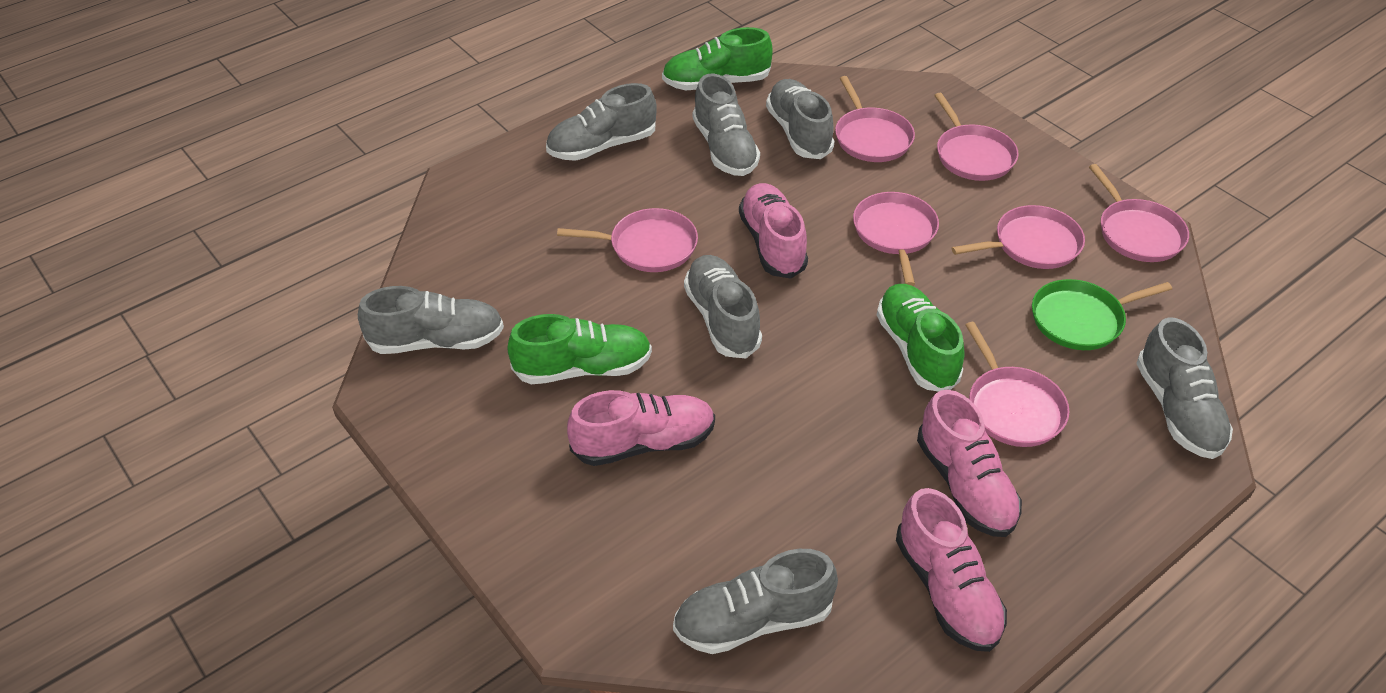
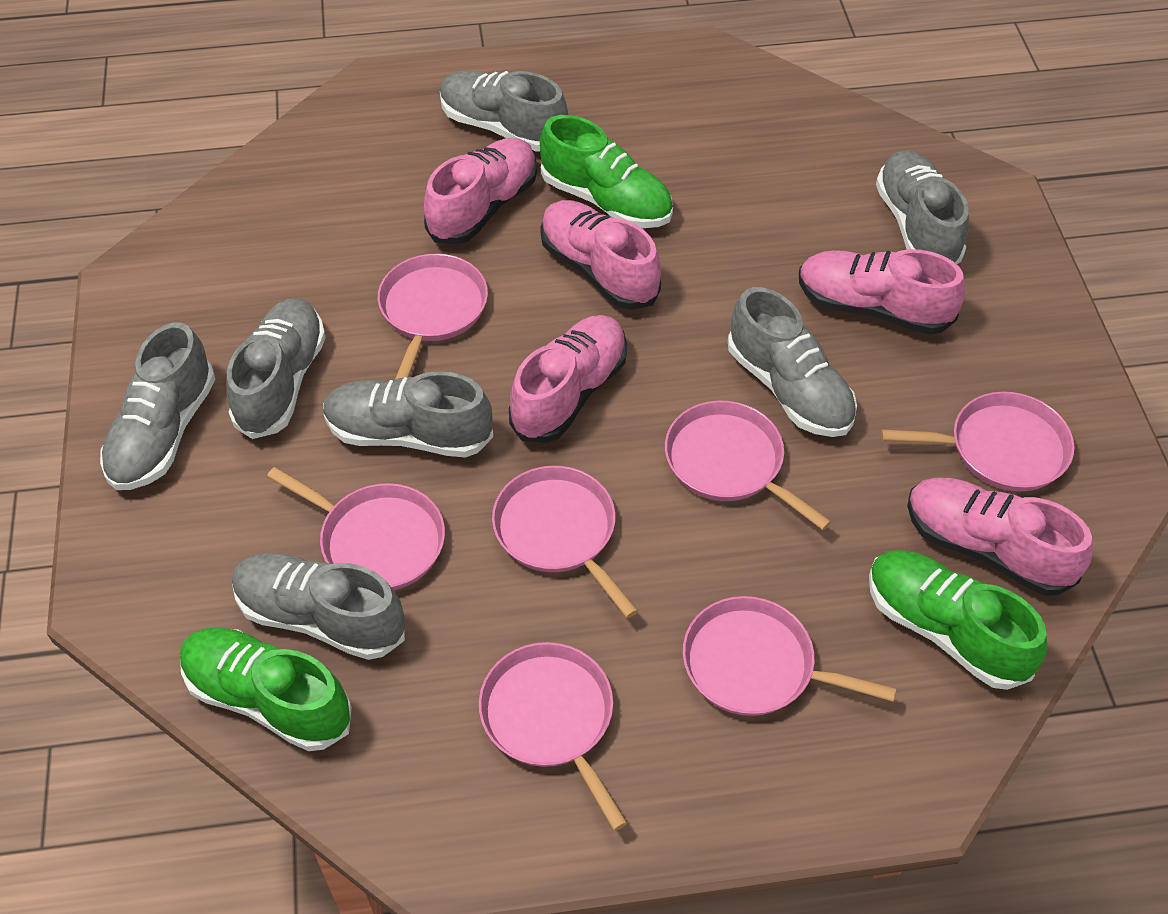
green pan: 1 -> 0
pink shoe: 4 -> 5

